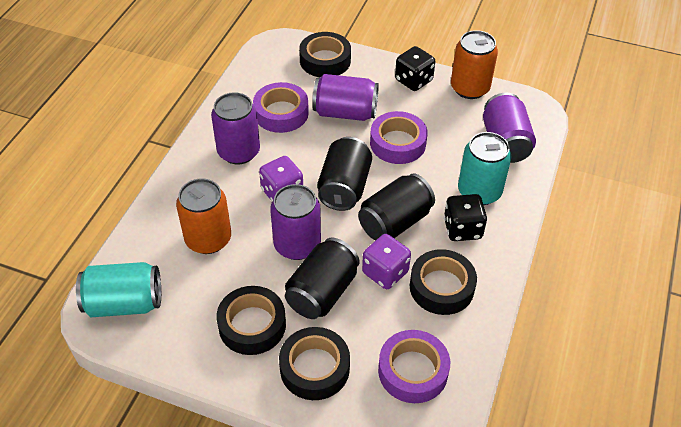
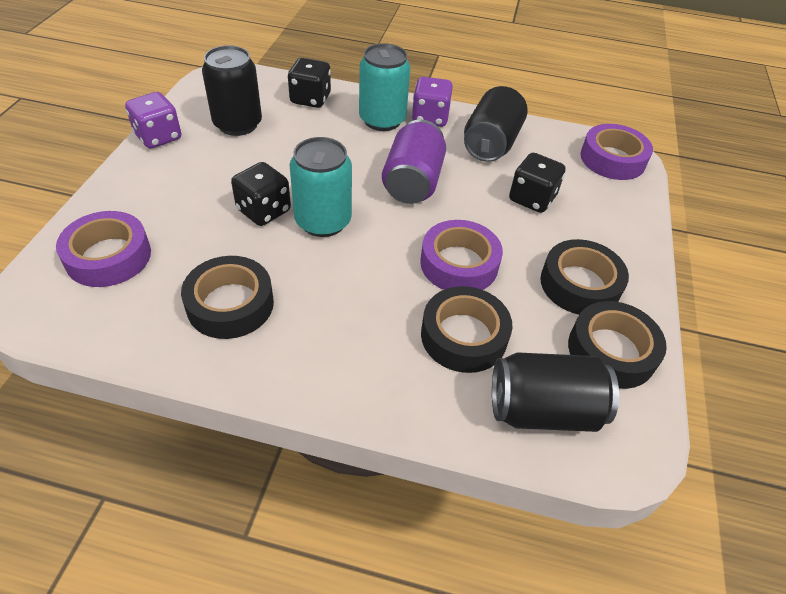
black dice: 2 -> 3
orange can: 2 -> 0
purple can: 4 -> 1

